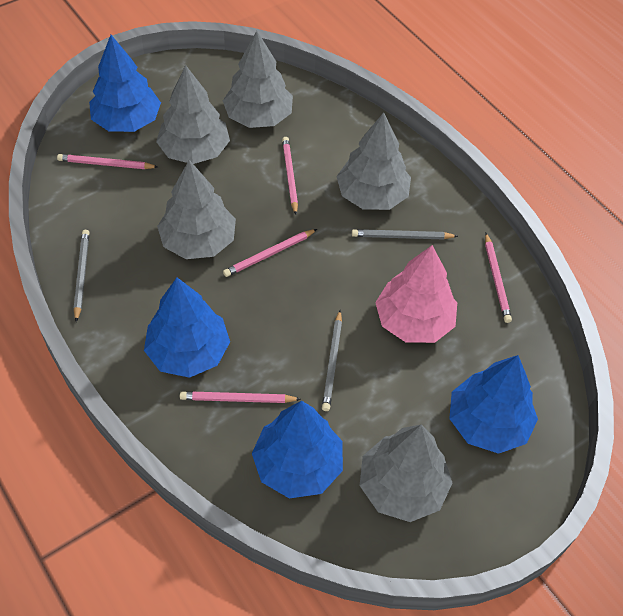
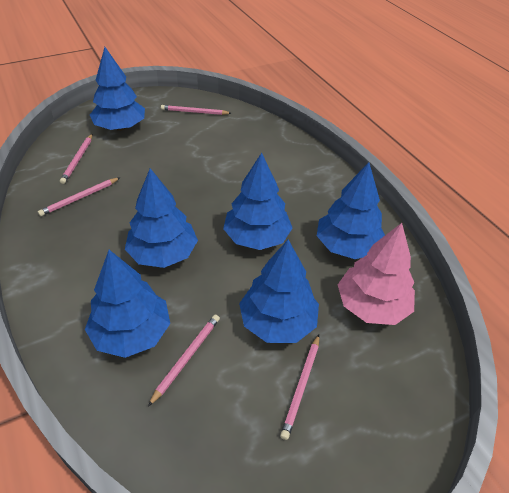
blue tree: 4 -> 6
grey pencil: 3 -> 0
grey tree: 5 -> 0

